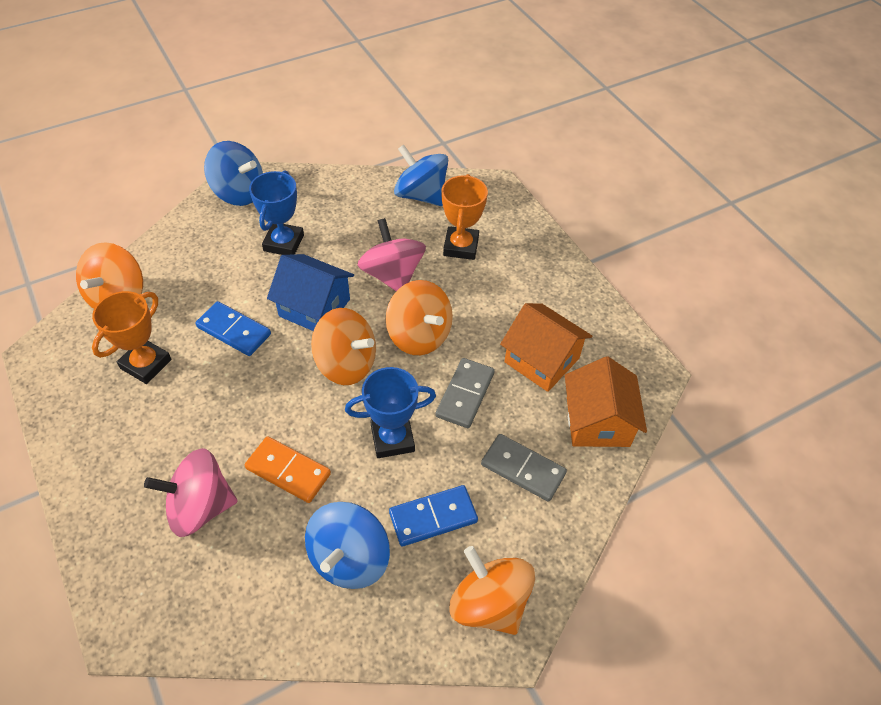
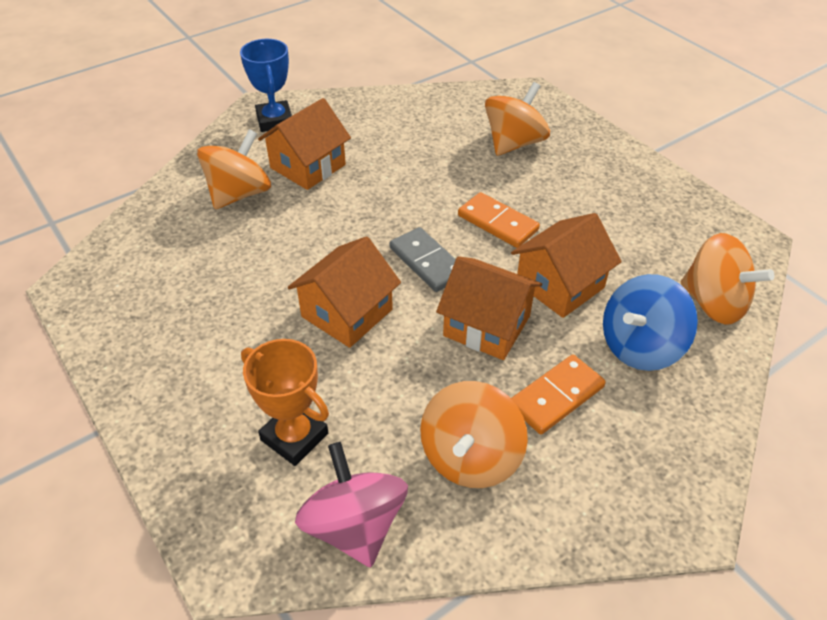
blue domino: 2 -> 0
blue house: 1 -> 0
blue spinning top: 3 -> 1
blue trophy: 2 -> 1
grey domino: 2 -> 1
orange domino: 1 -> 2
orange house: 2 -> 4
orange trophy: 2 -> 1
pink spinning top: 2 -> 1

